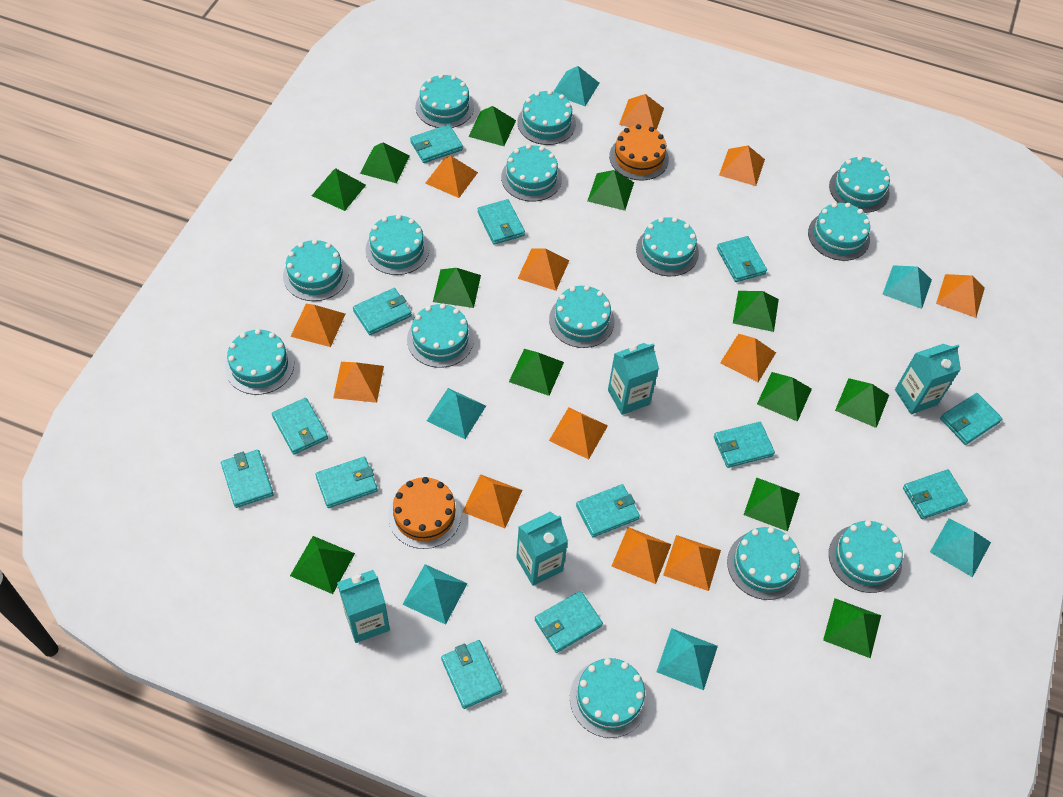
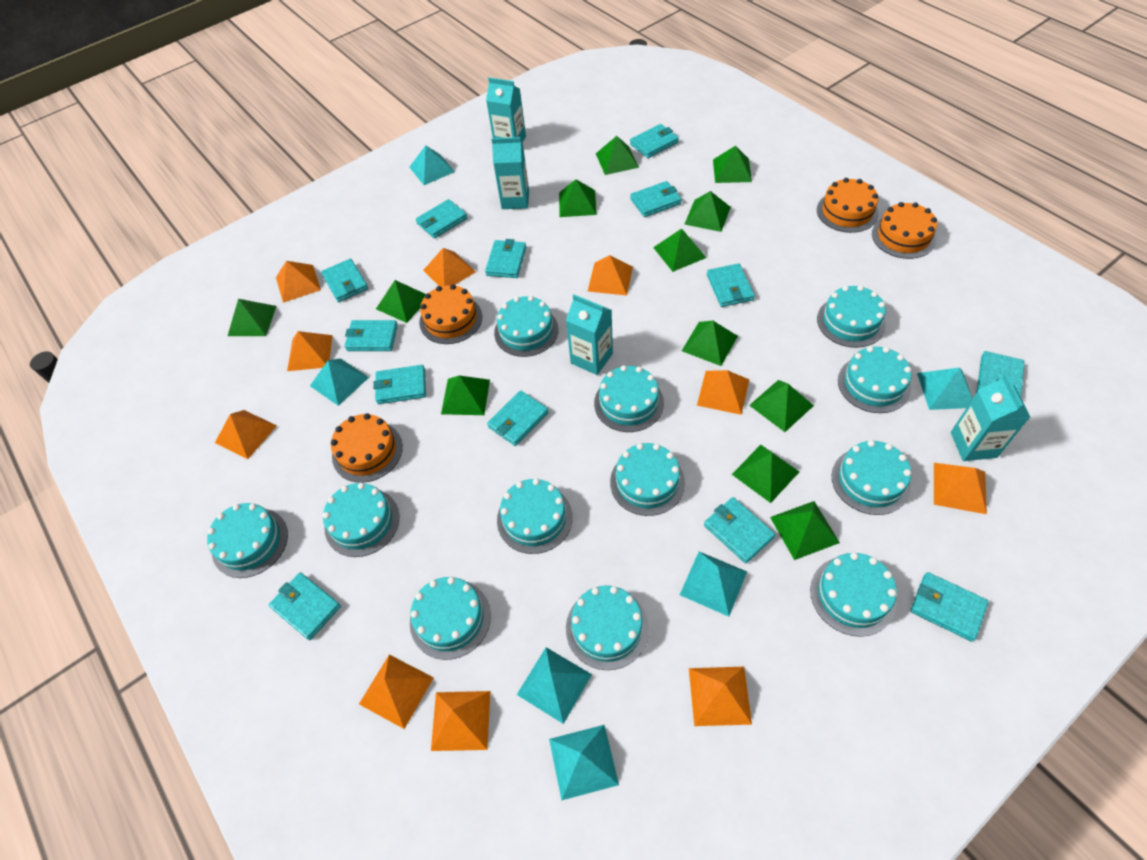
orange cake: 2 -> 4
orange pyramid: 12 -> 10
turquoise cake: 14 -> 12

